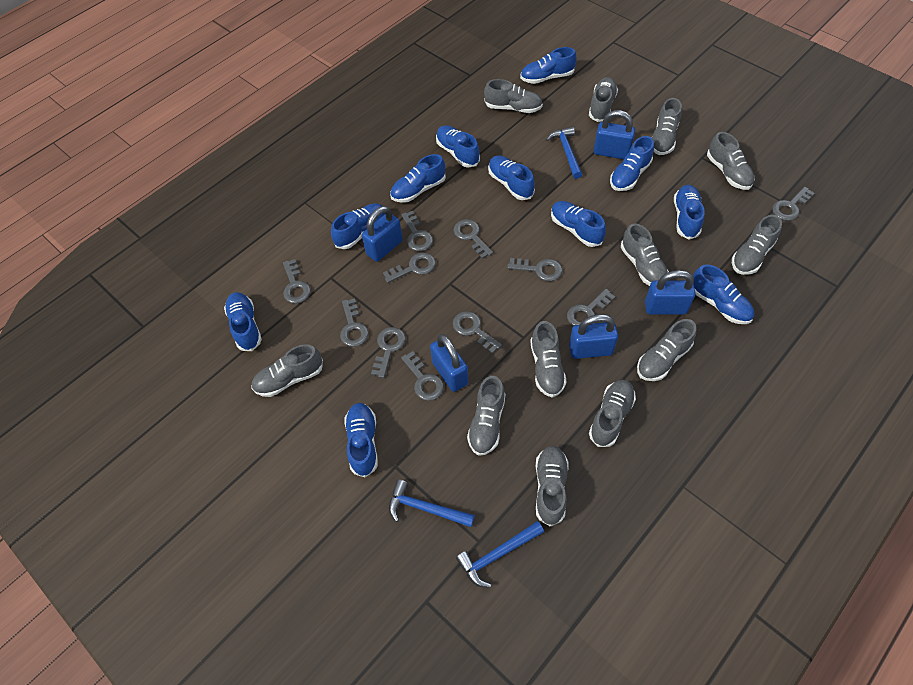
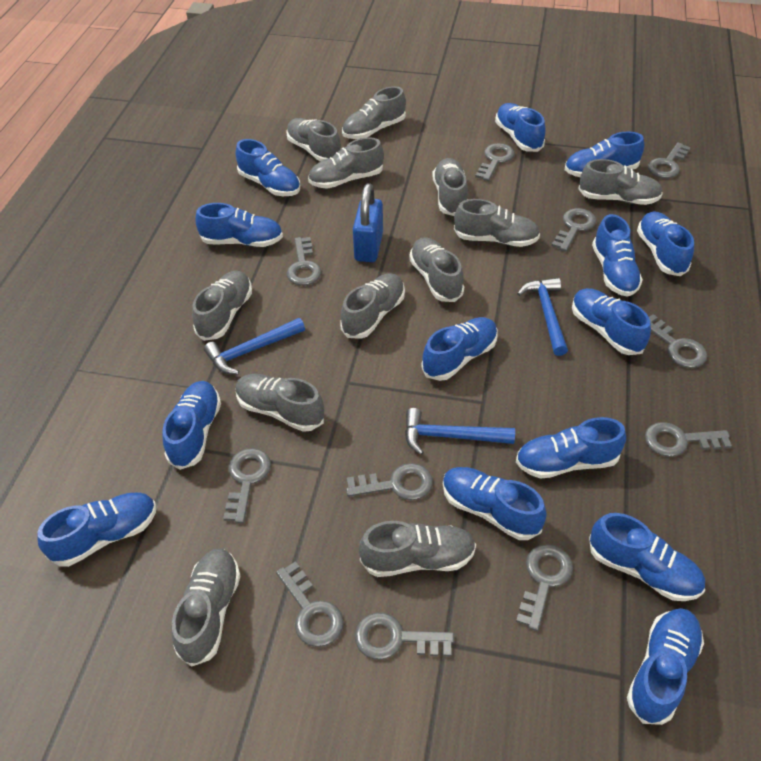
blue padlock: 5 -> 1
blue shoe: 11 -> 14

